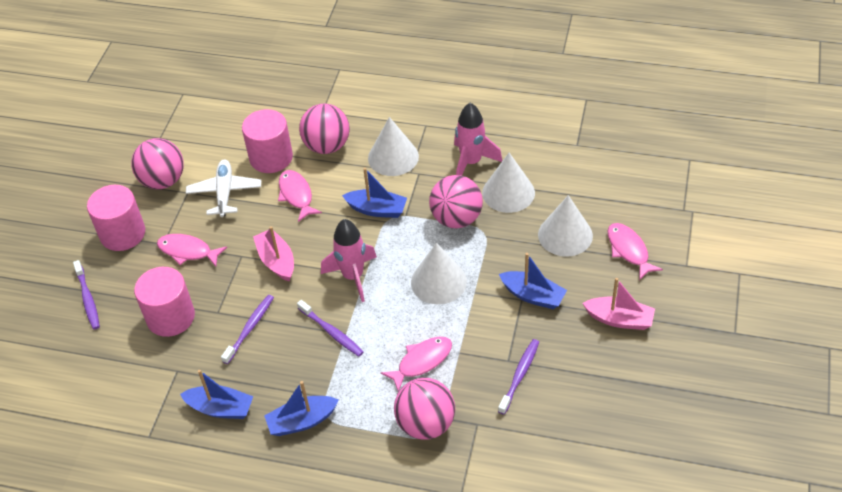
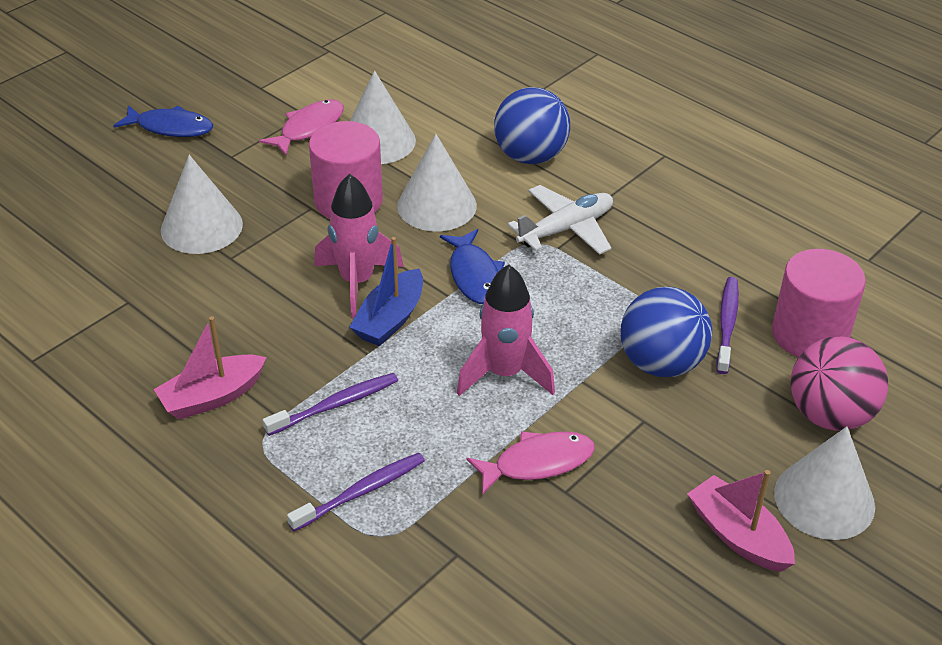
blue ball: 0 -> 2
blue boat: 4 -> 1
blue fish: 0 -> 2
pink ball: 4 -> 1
pink cylinder: 3 -> 2
pink fish: 4 -> 2
purple toothbrush: 4 -> 3

